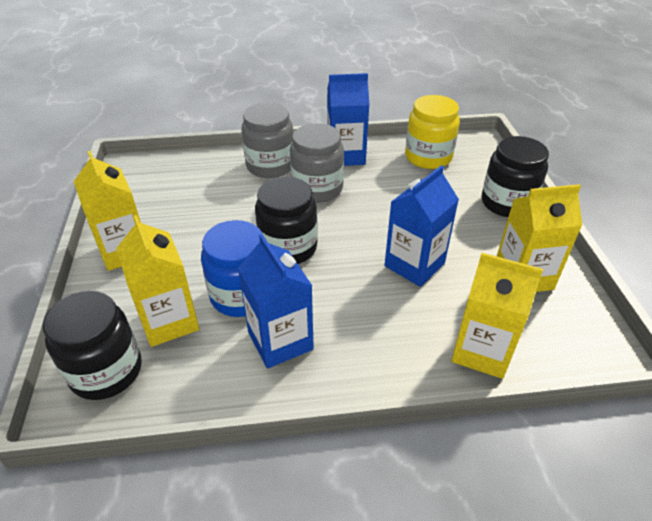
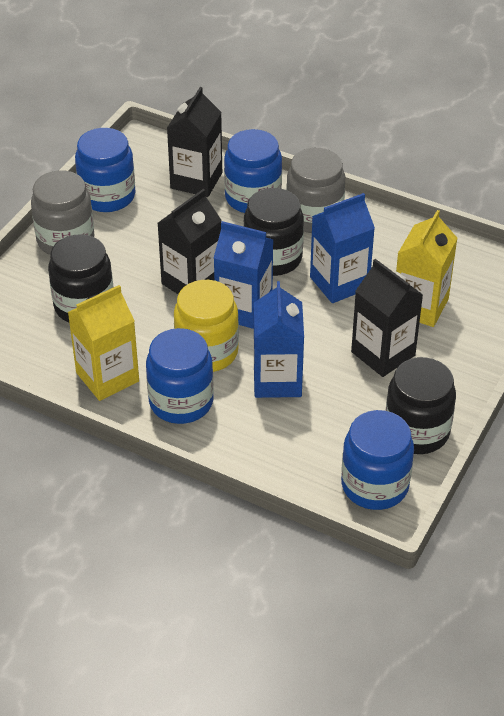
black carton: 0 -> 3
blue jar: 1 -> 4
yellow carton: 4 -> 2

